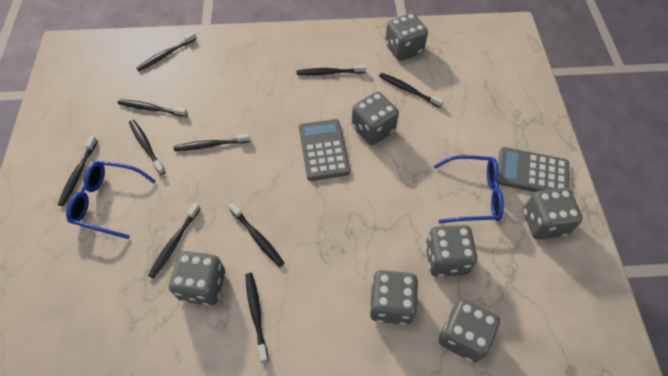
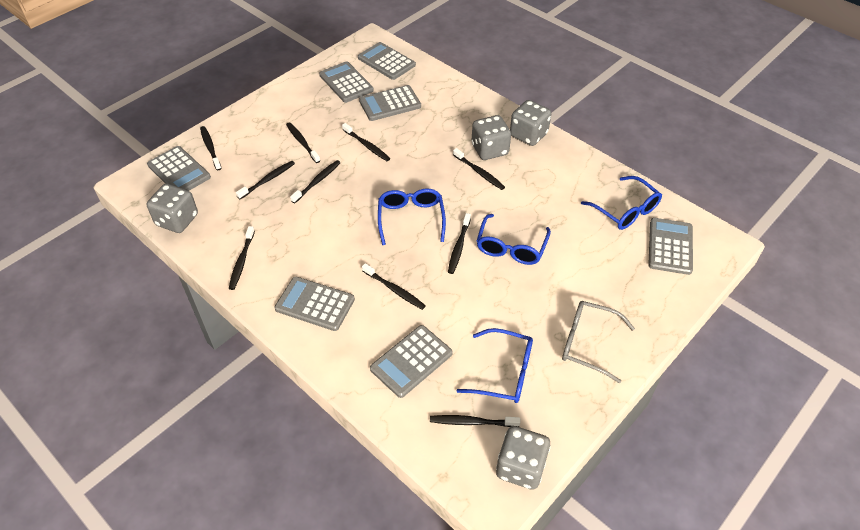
blue glasses: 2 -> 4
grey calculator: 2 -> 7
grey dice: 7 -> 4
grey glasses: 0 -> 1

